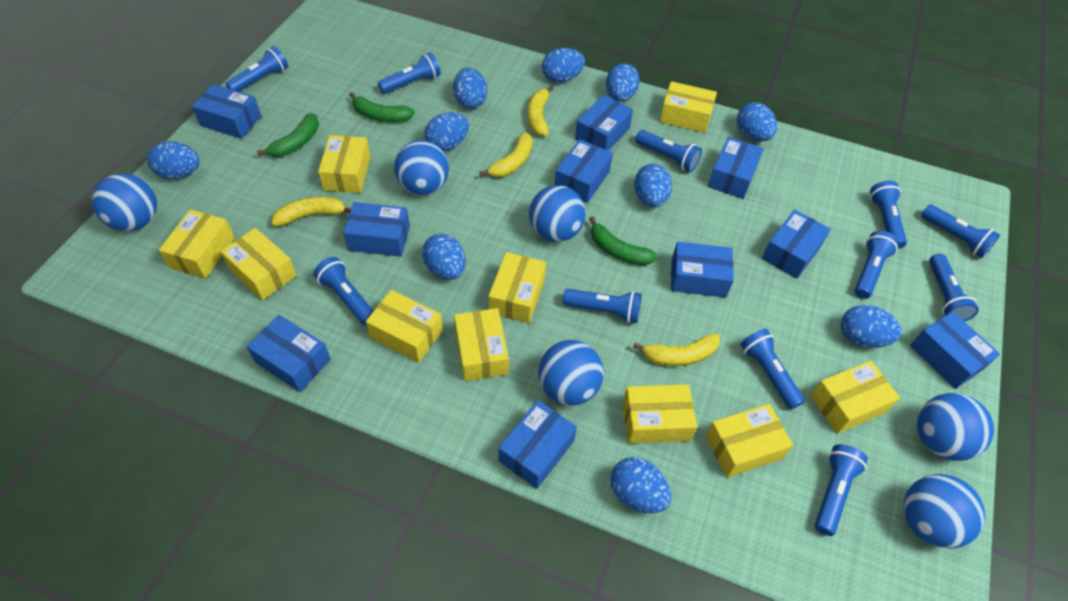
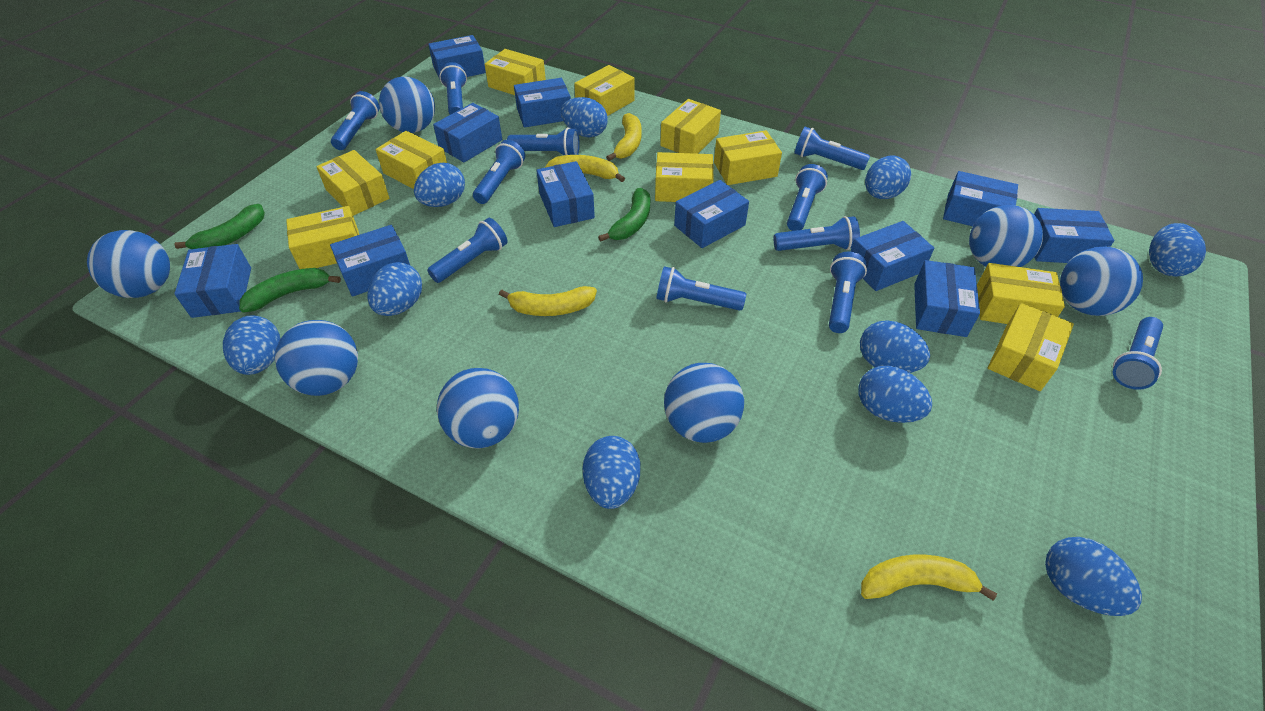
blue ball: 6 -> 7
blue box: 10 -> 11

